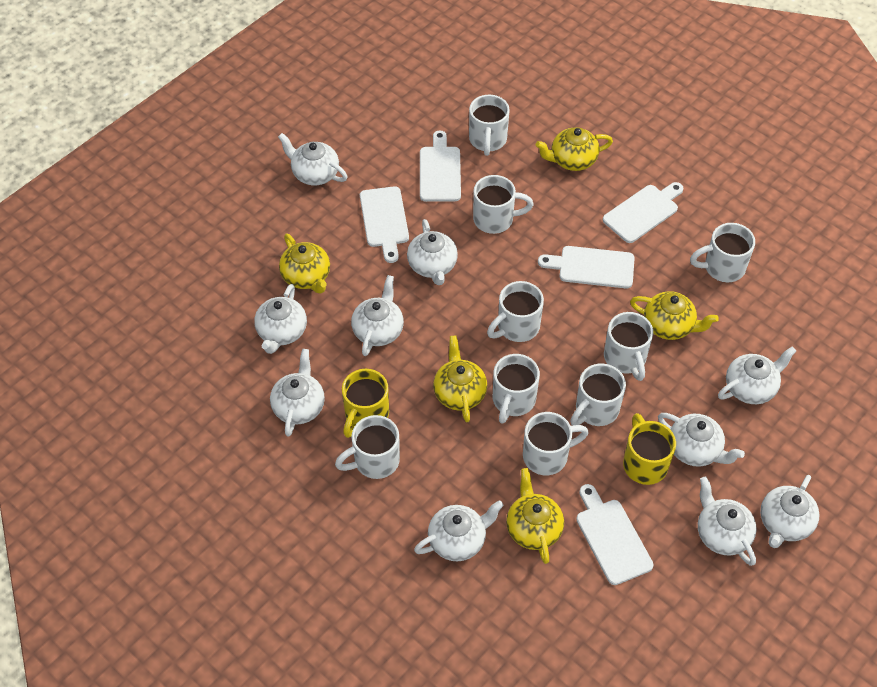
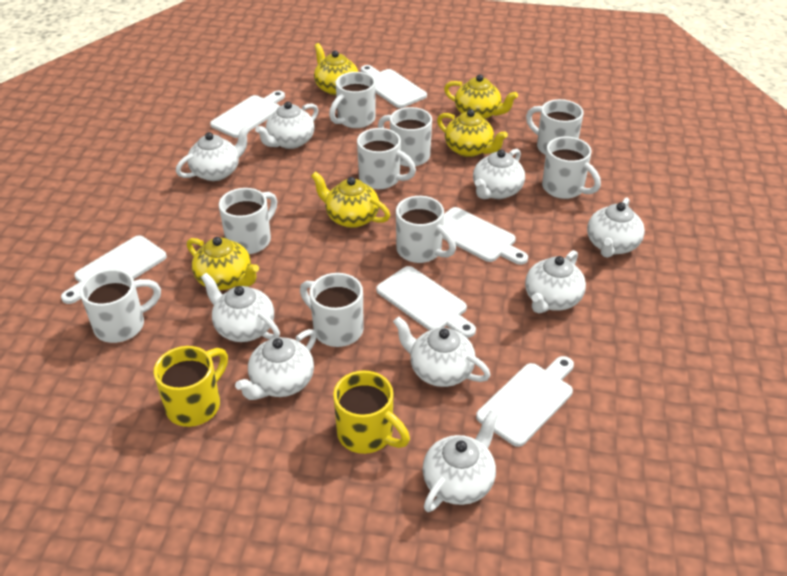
white cutting board: 5 -> 6
white teapot: 10 -> 9

